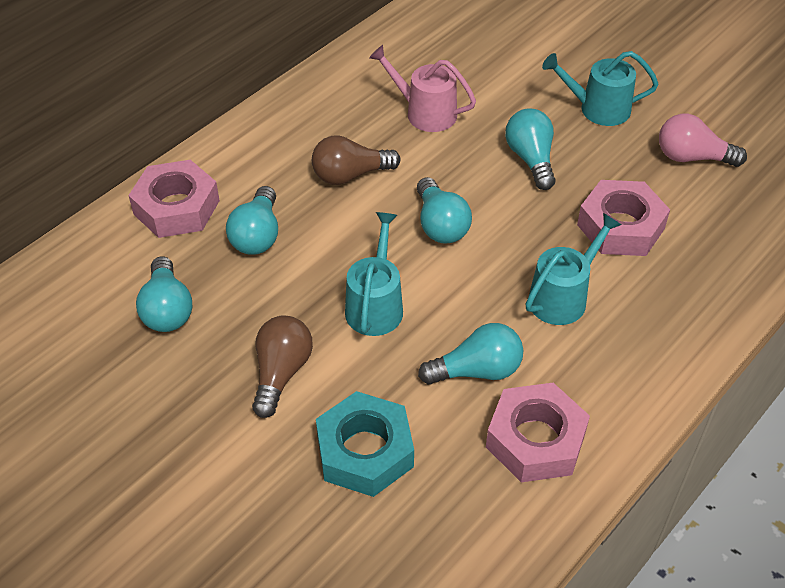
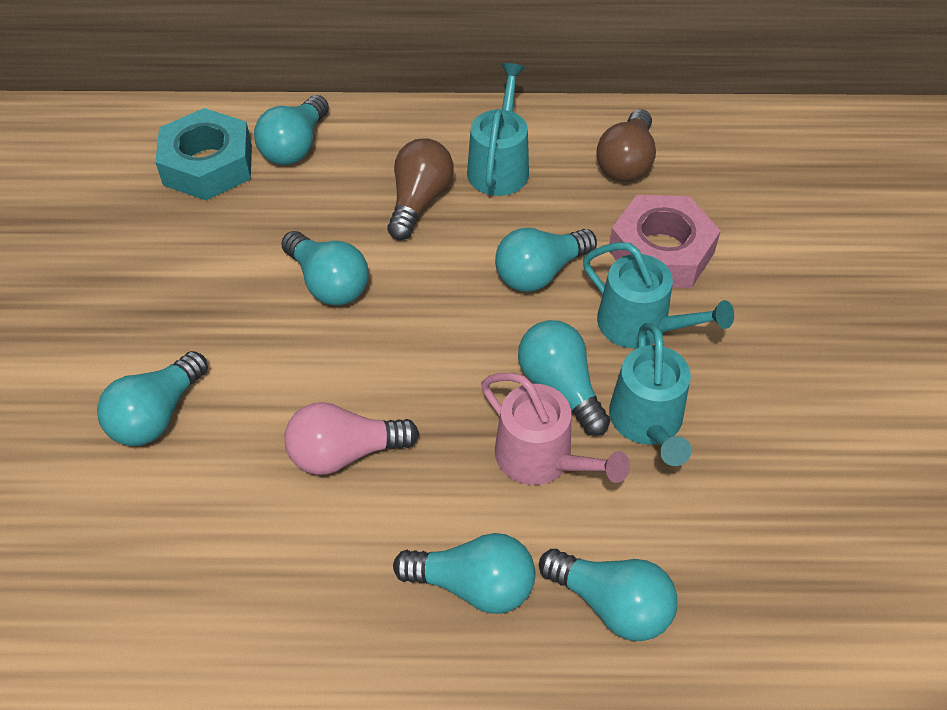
pink nut: 3 -> 1
turquoise light bulb: 5 -> 7

